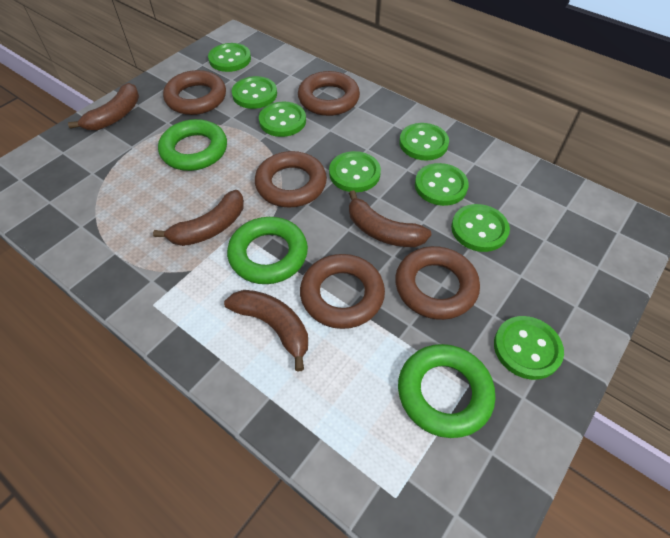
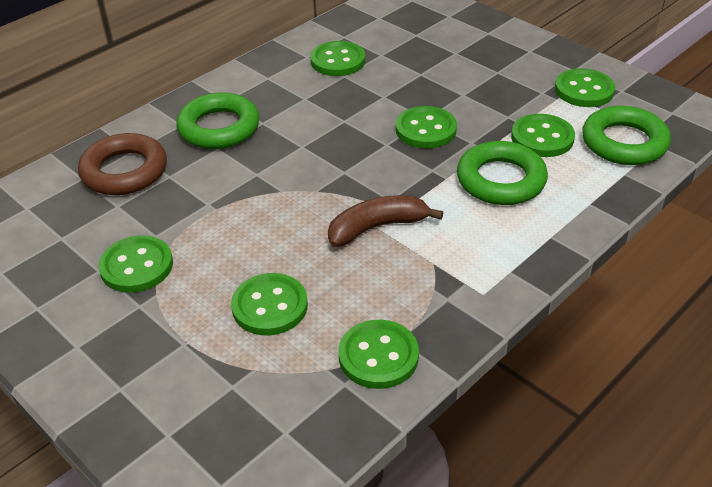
brown banana: 4 -> 1
brown ring: 5 -> 1
green button: 8 -> 7

